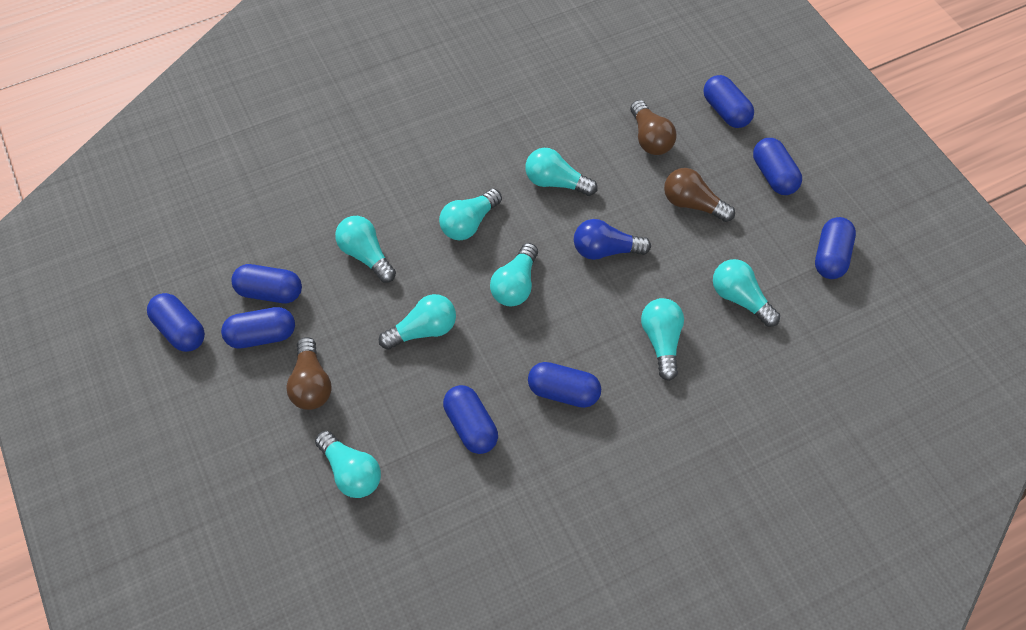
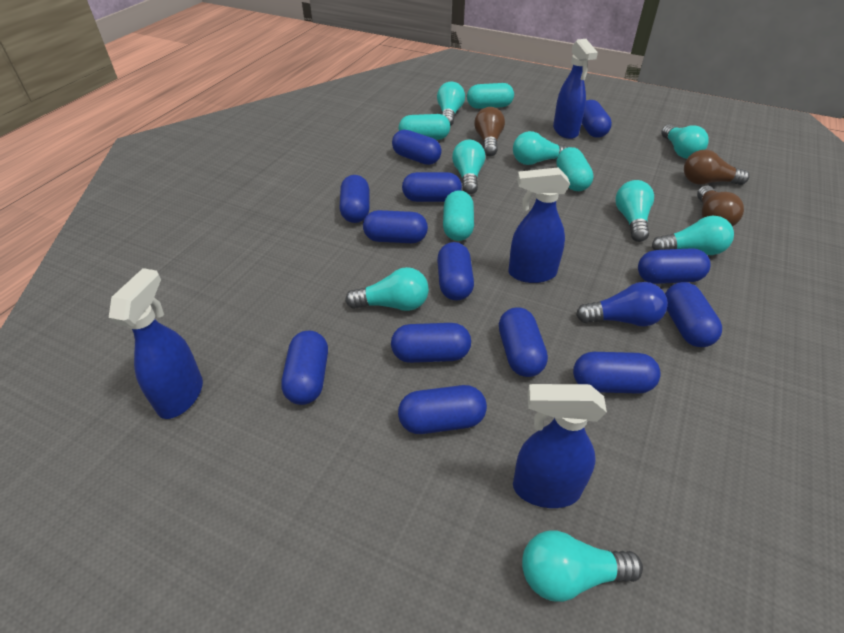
blue capsule: 8 -> 13
blue spray bottle: 0 -> 4
turquoise capsule: 0 -> 4

